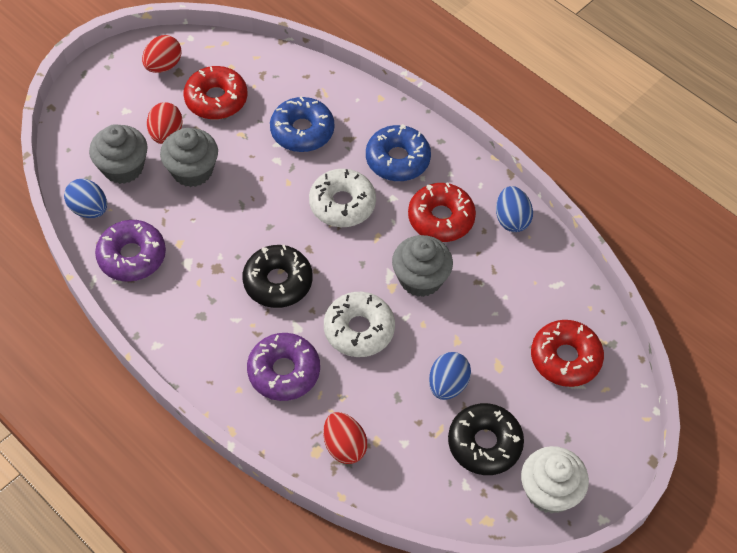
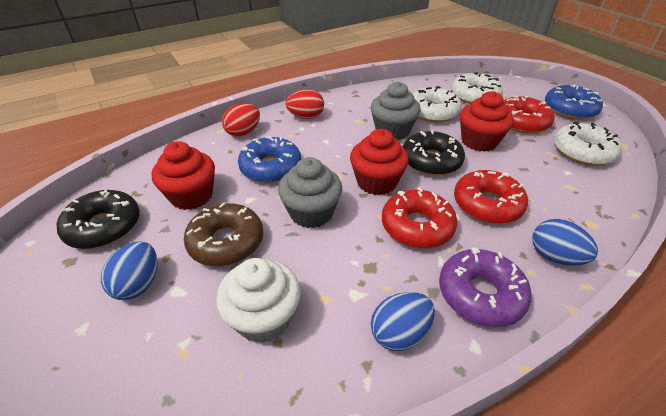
brown donut: 0 -> 1
grey cupcake: 3 -> 2
purple donut: 2 -> 1
red cupcake: 0 -> 3
red egg: 3 -> 2
white donut: 2 -> 3

